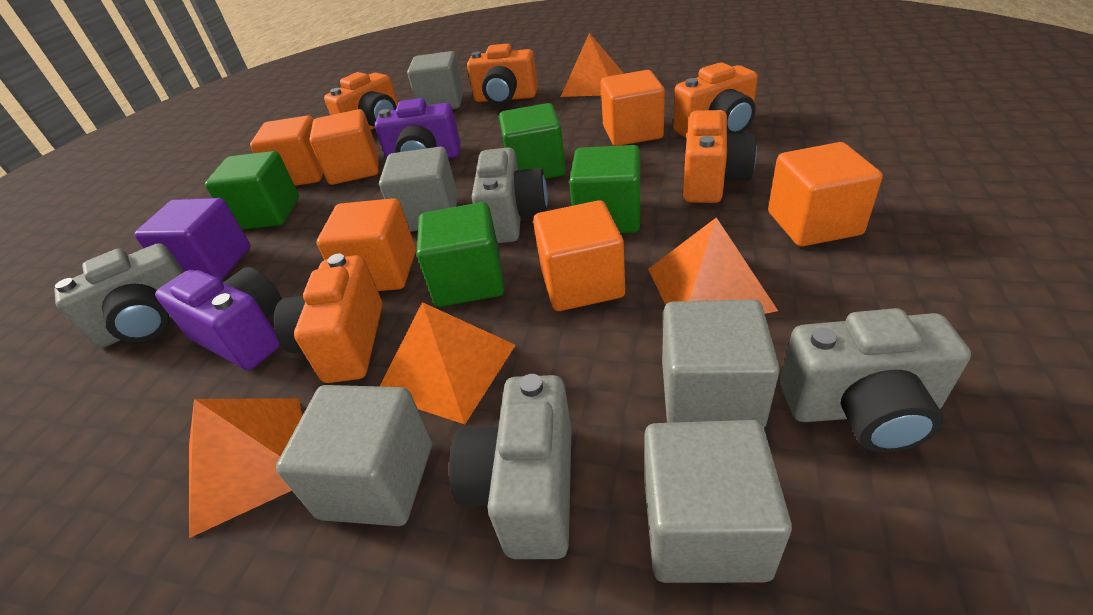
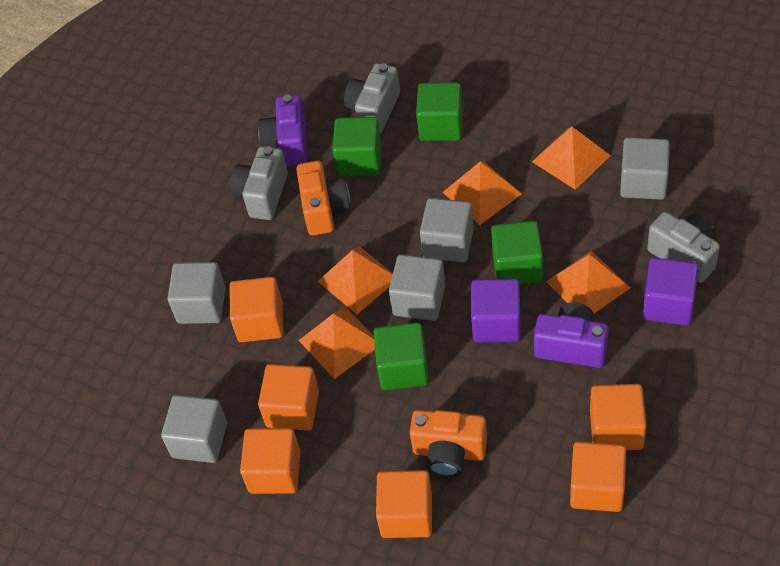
grey camera: 4 -> 3
orange camera: 5 -> 2
orange pyramid: 4 -> 5
purple cube: 1 -> 2

